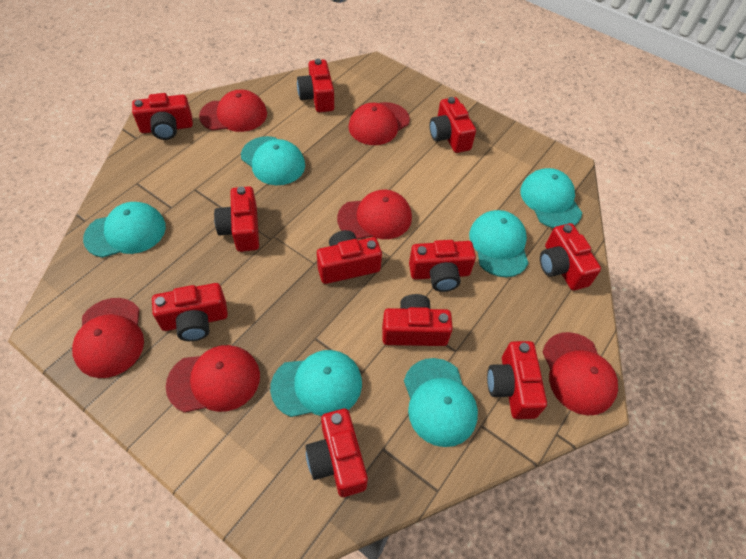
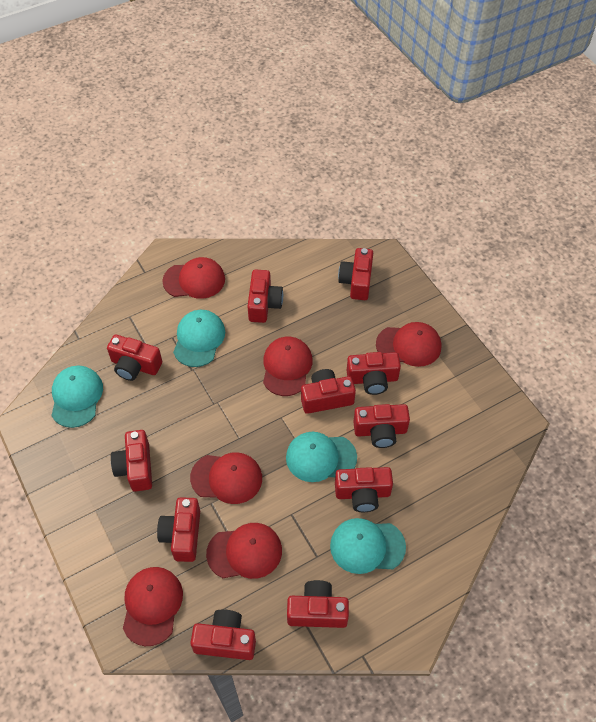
turquoise cap: 6 -> 4

